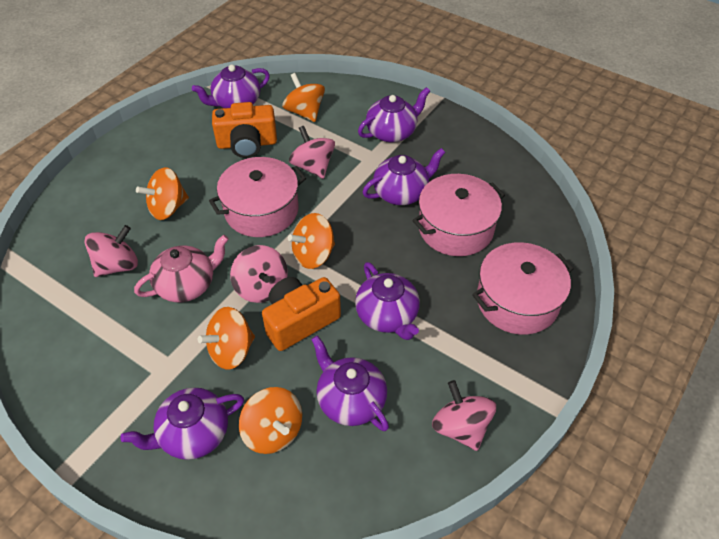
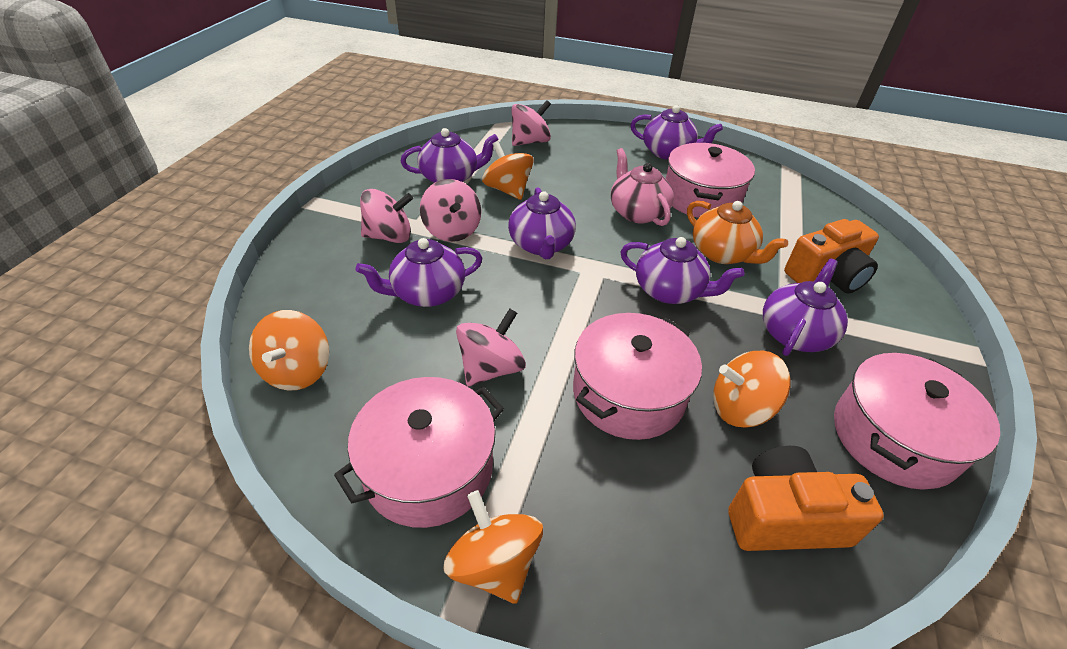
orange spinning top: 5 -> 4
orange teapot: 0 -> 1
pink pot: 3 -> 4

